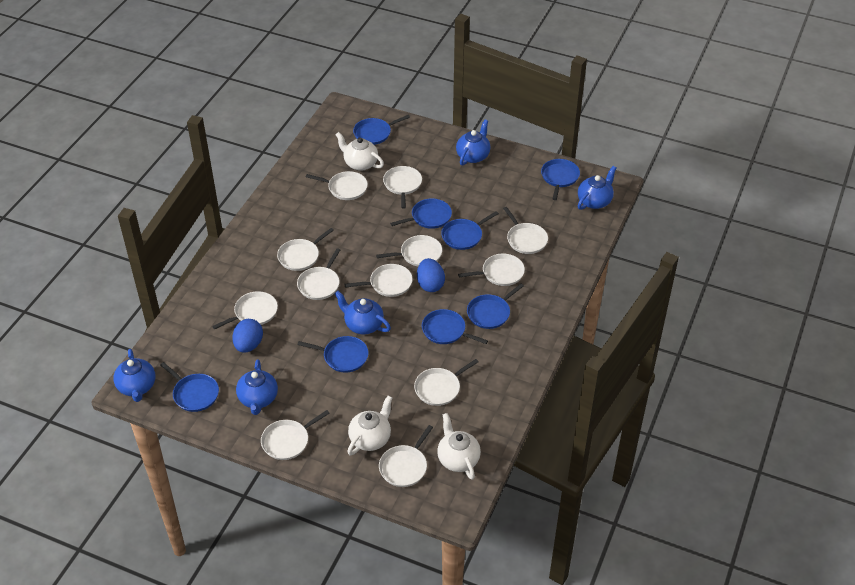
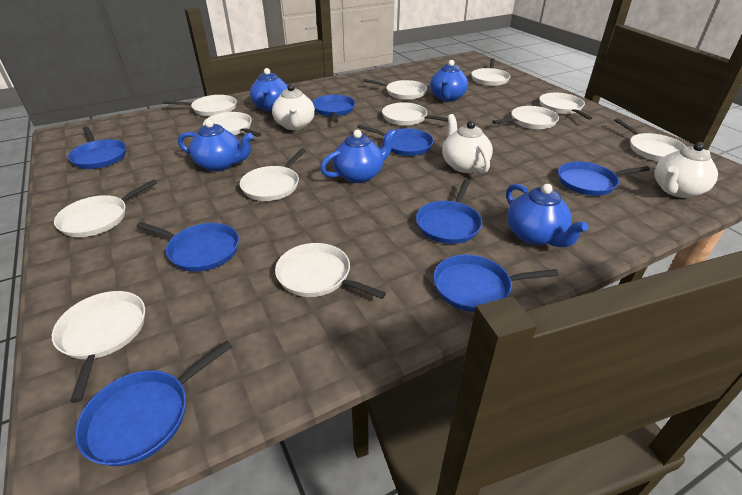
blue egg: 2 -> 0

